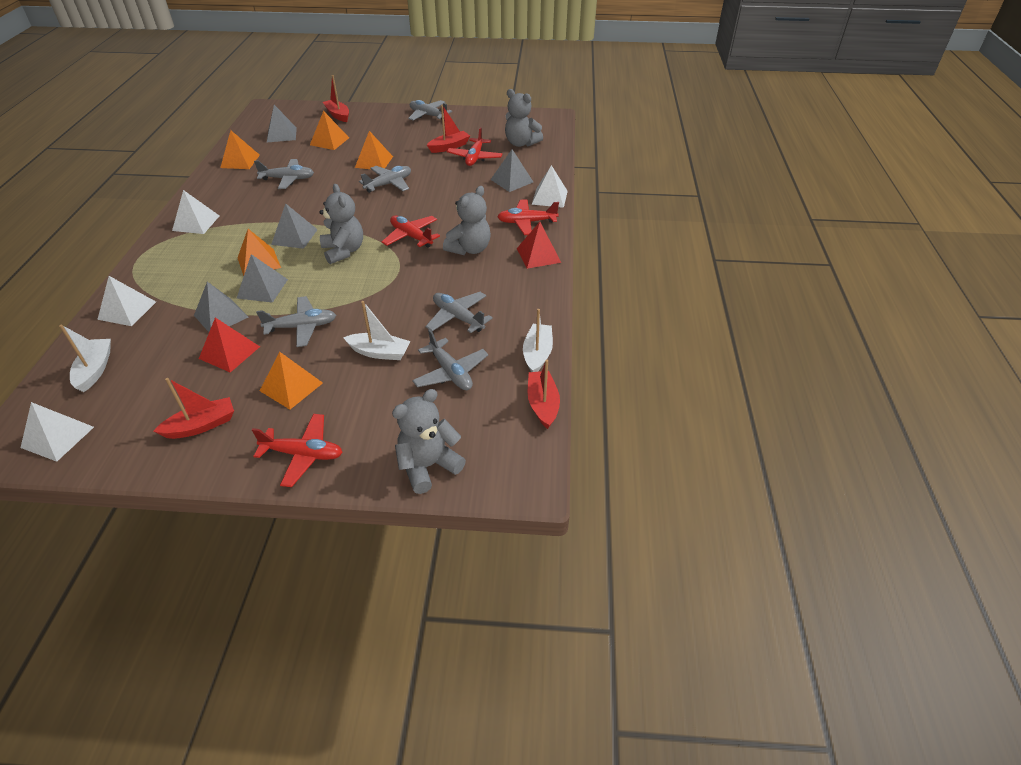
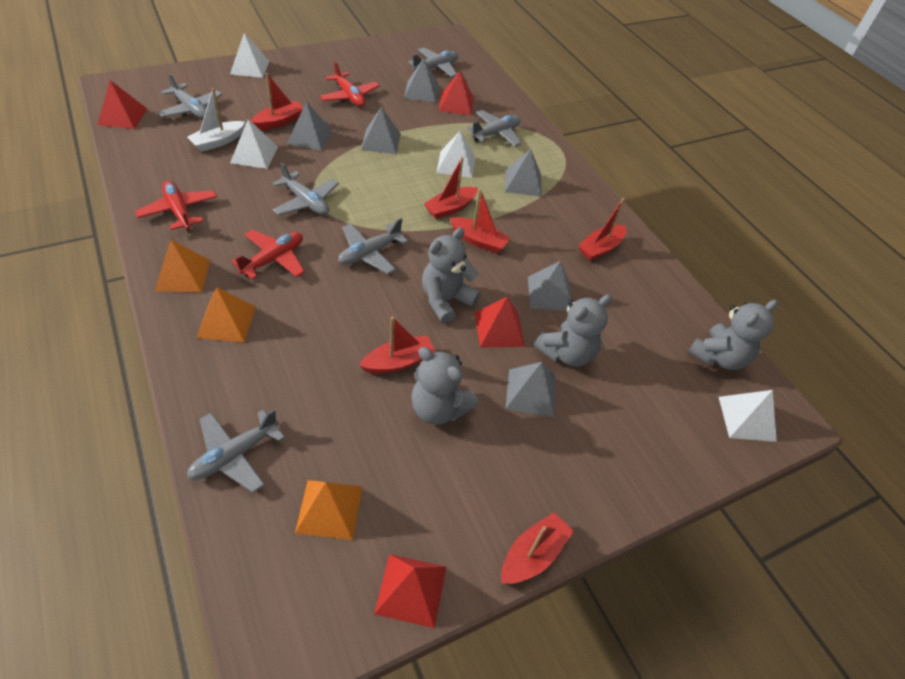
grey pyramid: 5 -> 6
orange pyramid: 5 -> 3
red boat: 4 -> 6
red plane: 4 -> 3
red pyramid: 2 -> 4
white boat: 3 -> 1

